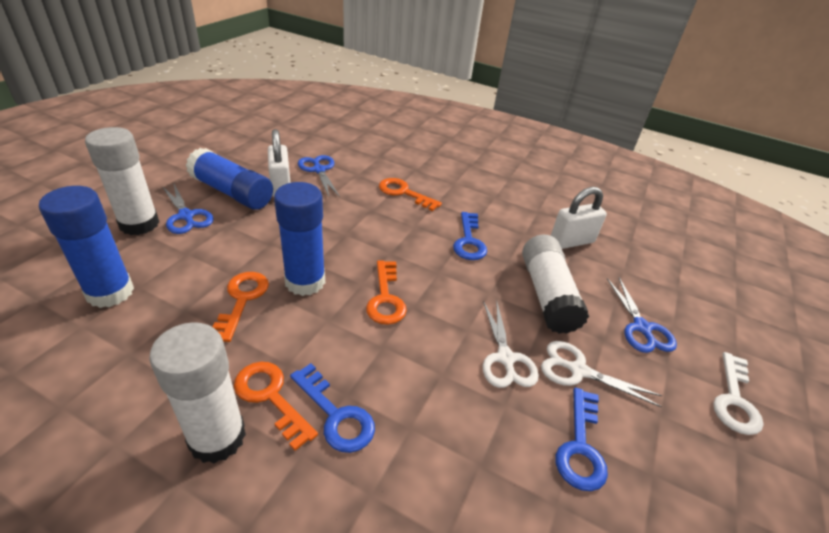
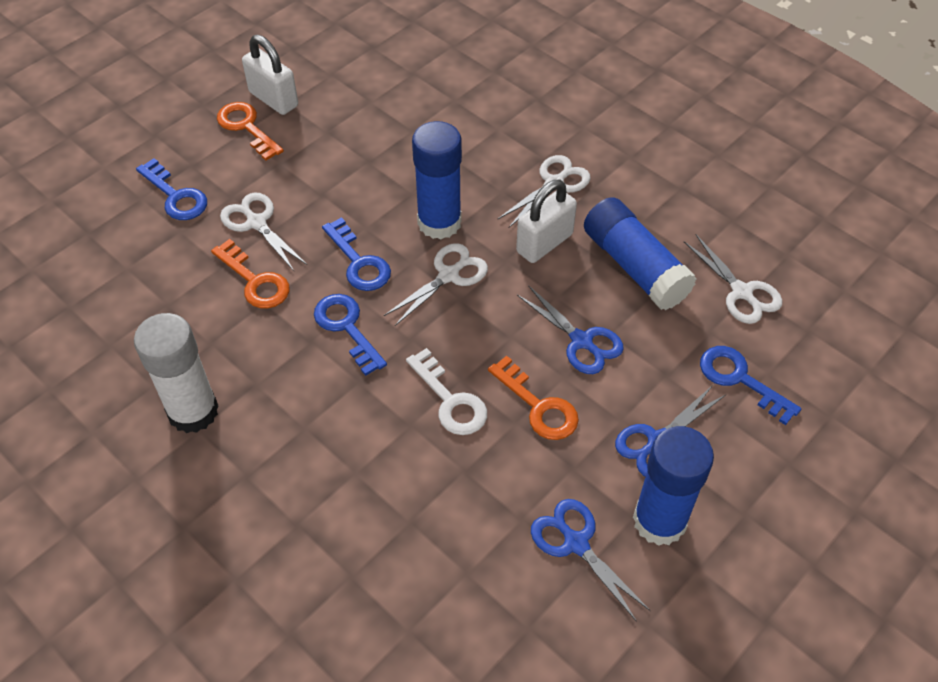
blue key: 3 -> 4
orange key: 4 -> 3
white glue stick: 3 -> 1
white scissors: 2 -> 4

